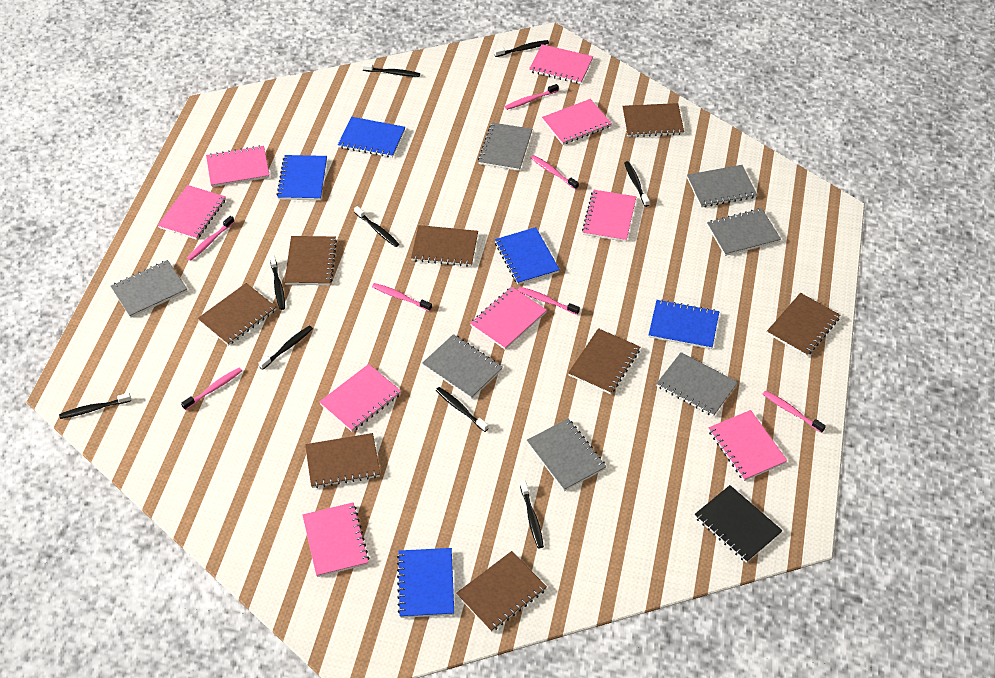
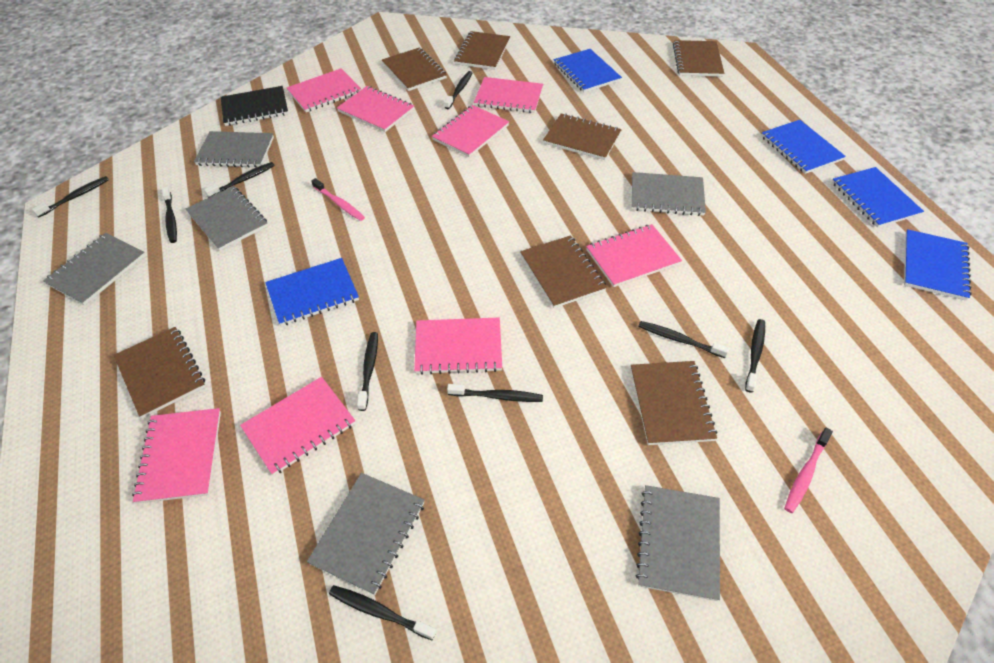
brown notebook: 8 -> 7
grey notebook: 7 -> 6
pink notebook: 9 -> 8
pink toothbrush: 7 -> 2

